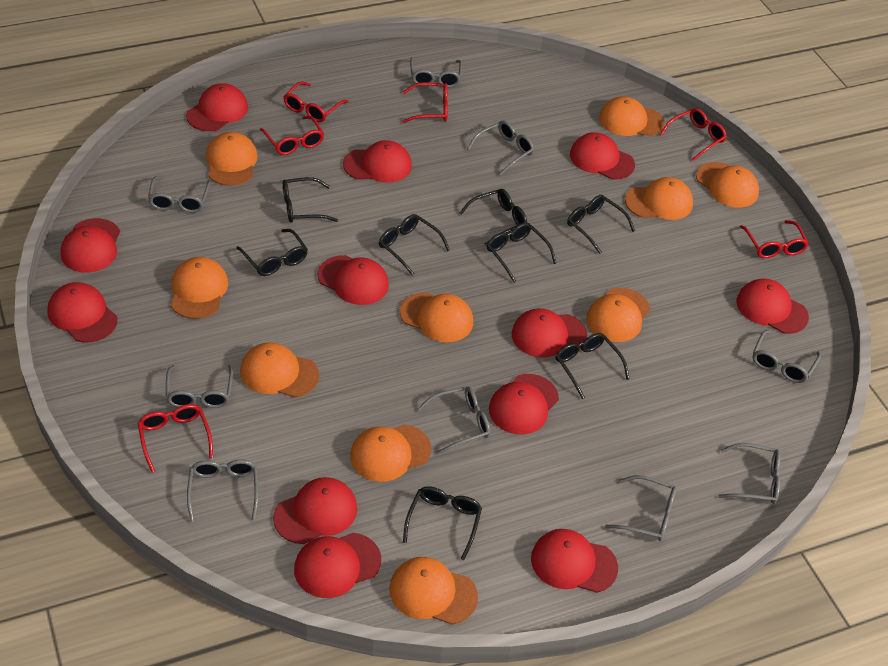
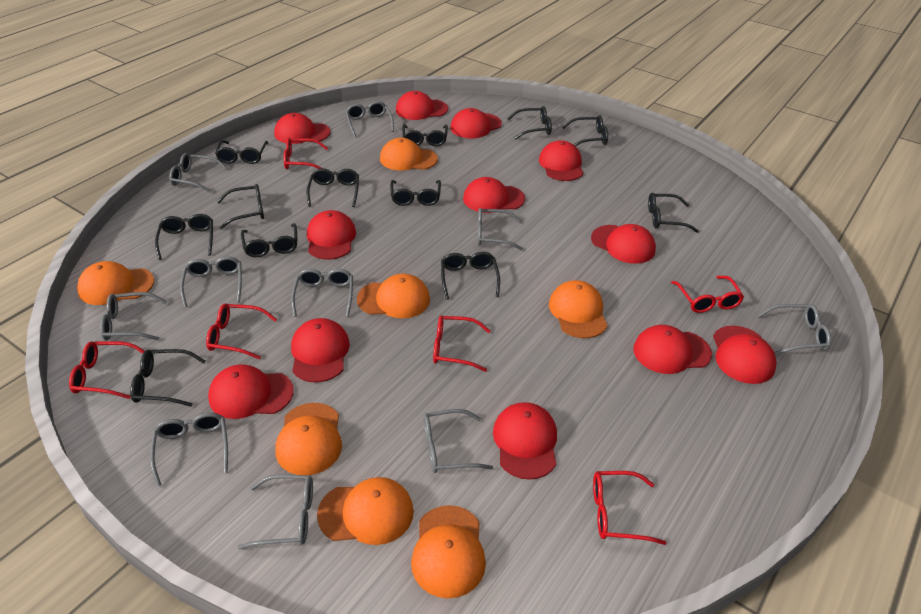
black glasses: 8 -> 12
grey glasses: 9 -> 10
orange cap: 10 -> 7

